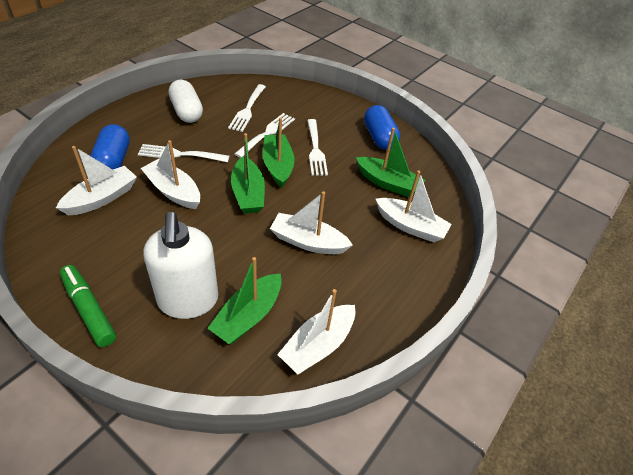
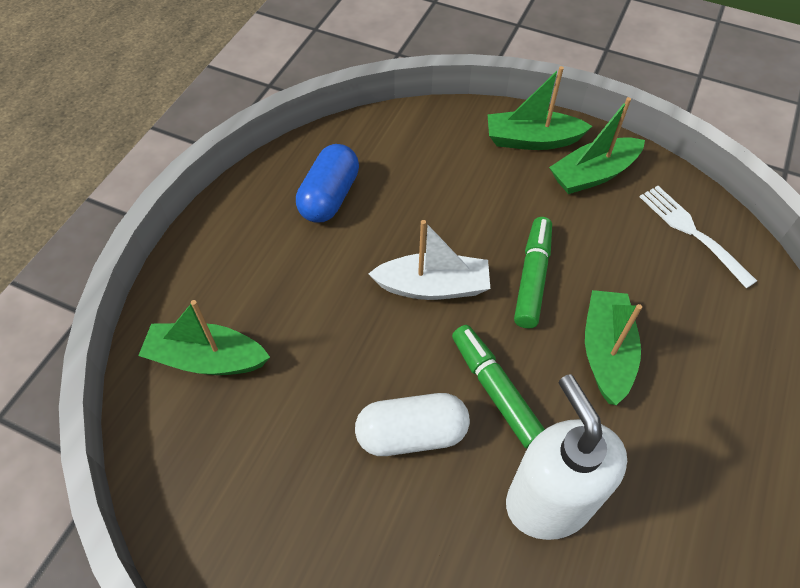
blue capsule: 2 -> 1
green marker: 1 -> 2
white boat: 5 -> 1
white fork: 4 -> 1

